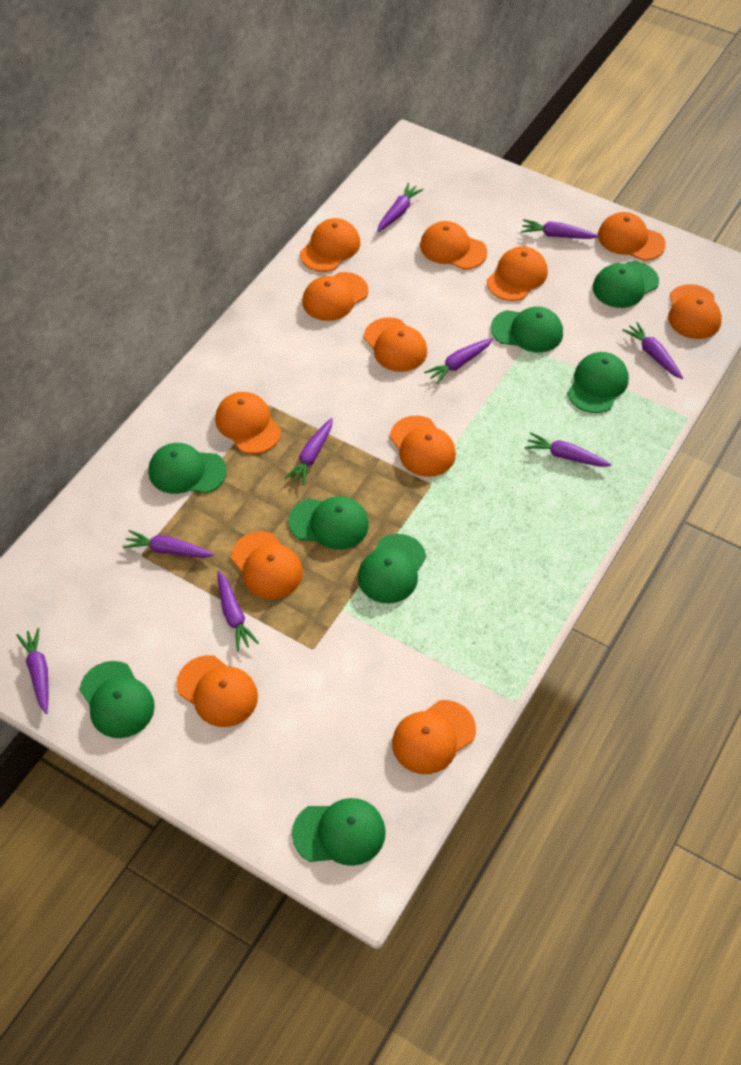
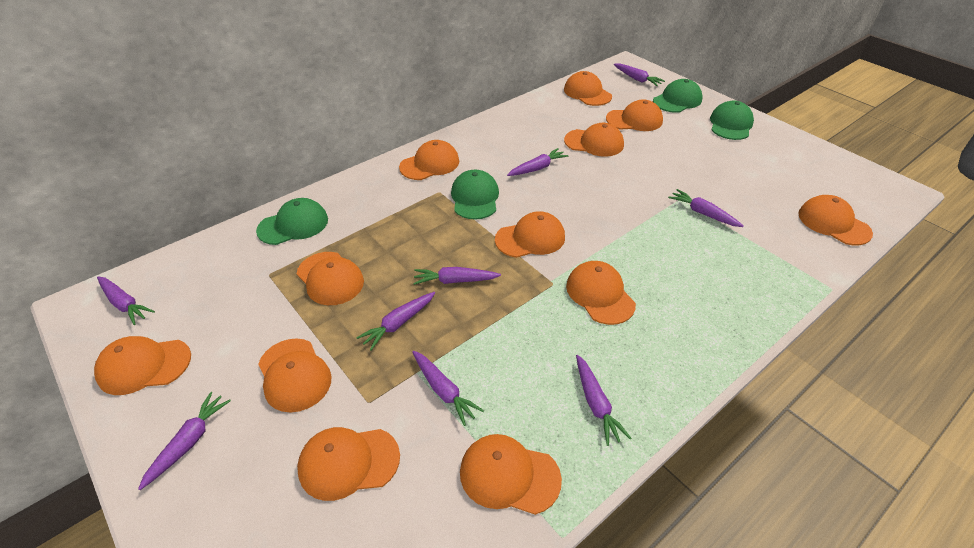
green cap: 8 -> 4

